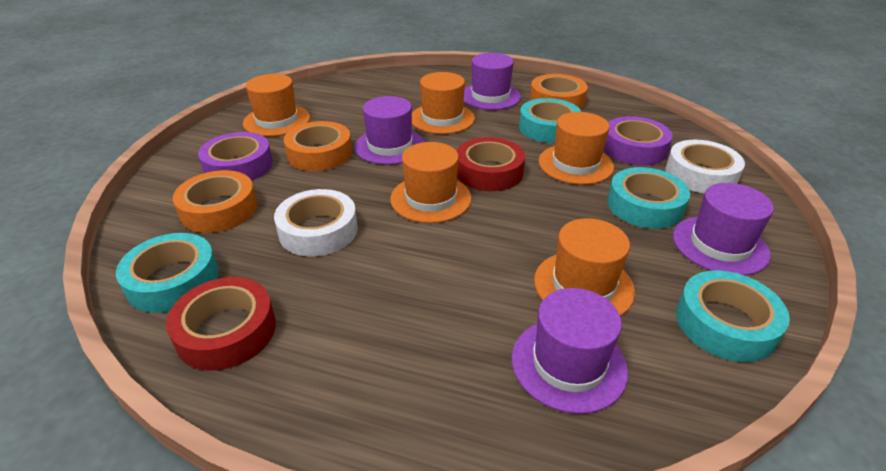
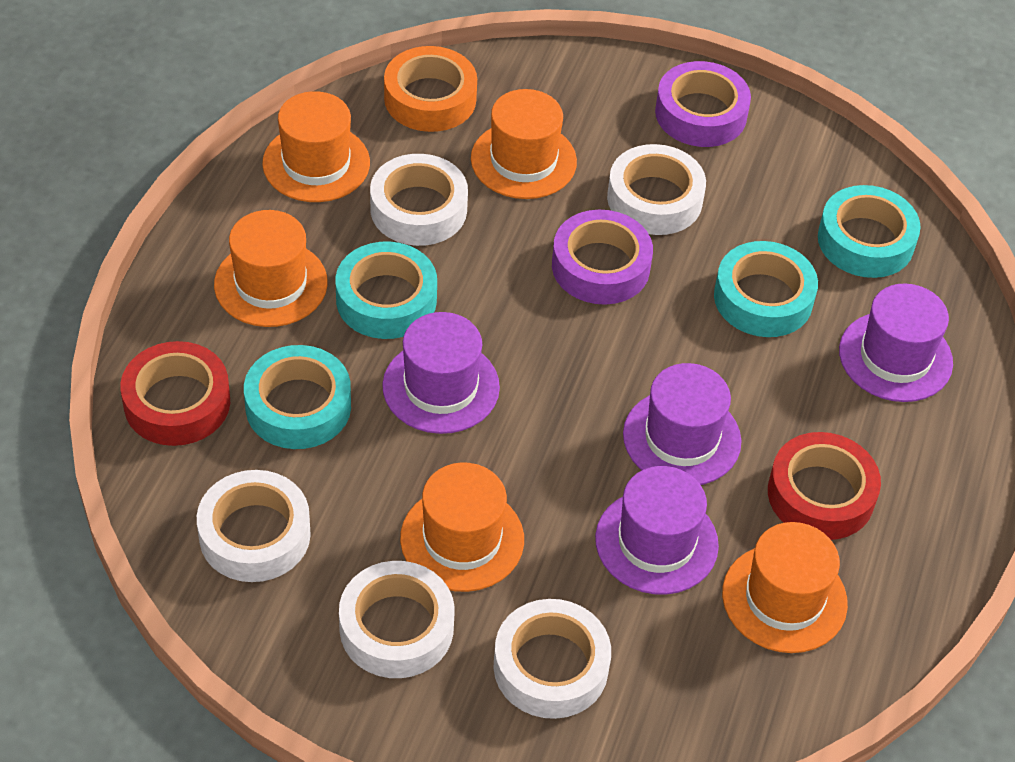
orange tape: 3 -> 1
white tape: 2 -> 5

